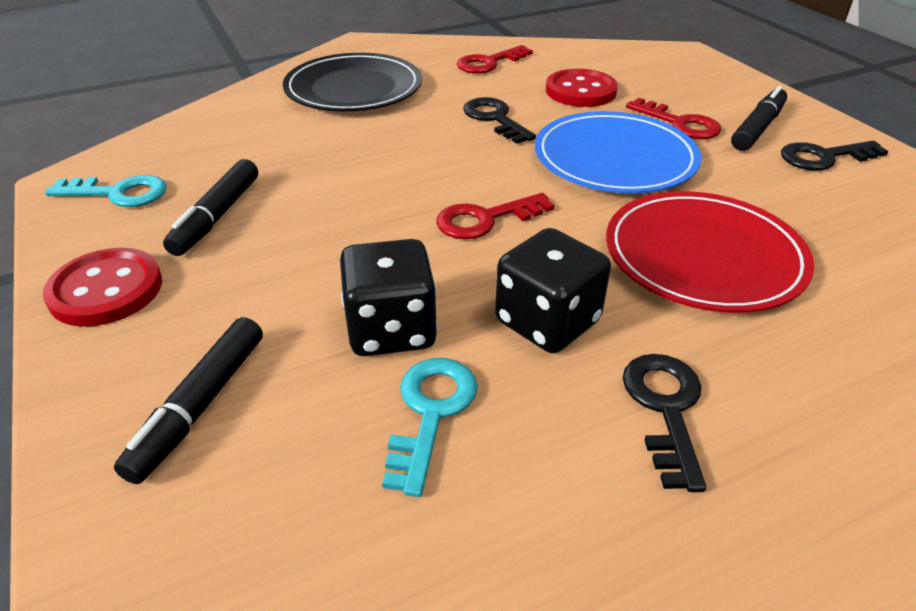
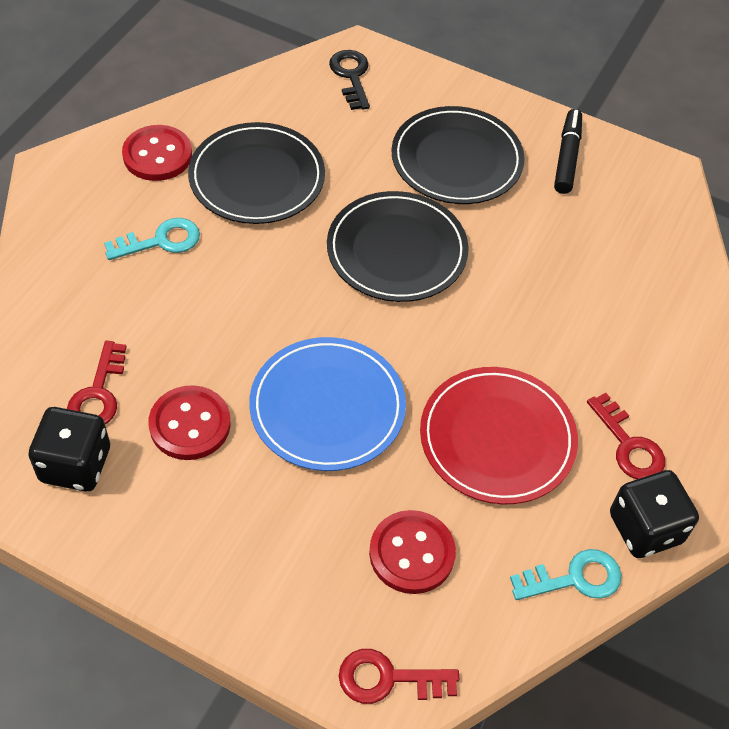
black key: 3 -> 1
black marker: 3 -> 1
black plate: 1 -> 3
red button: 2 -> 3

